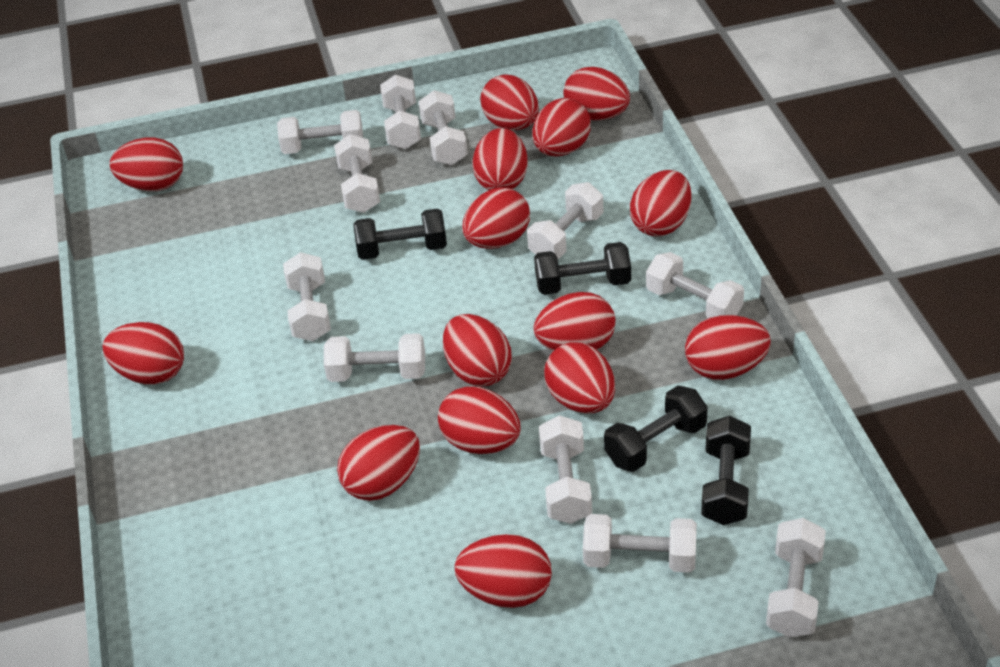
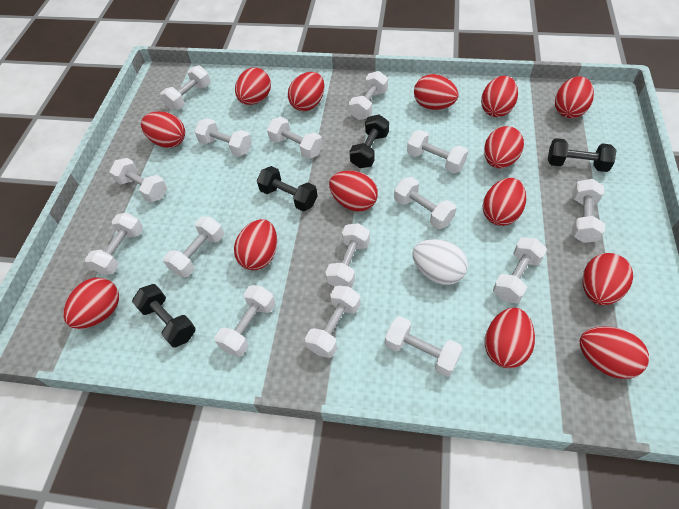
red egg: 15 -> 14
white dumbbell: 11 -> 15
white egg: 0 -> 1

